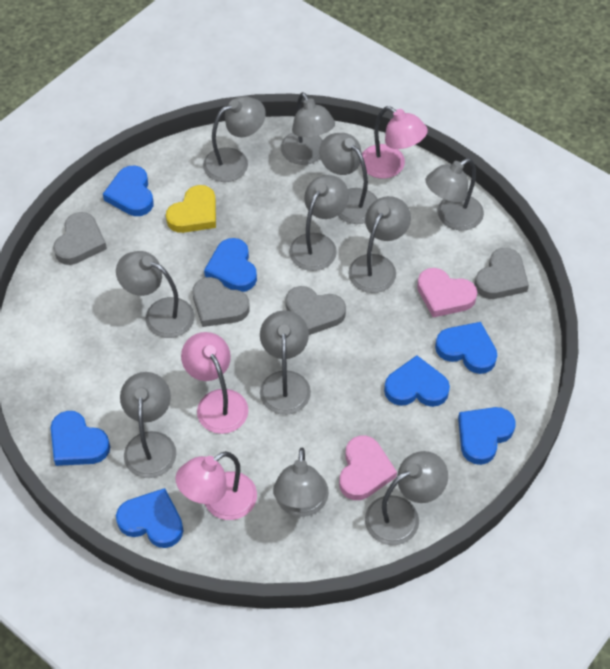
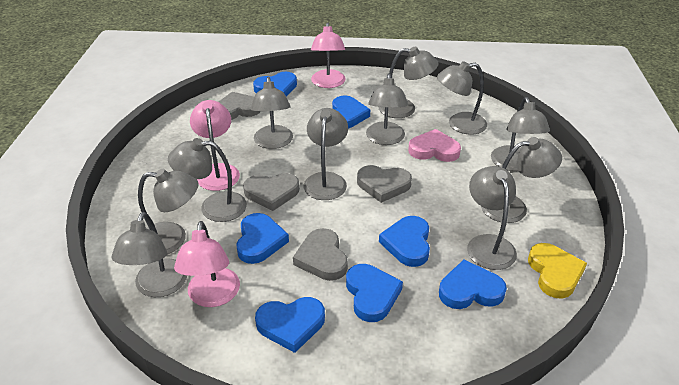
pink heart: 2 -> 1

